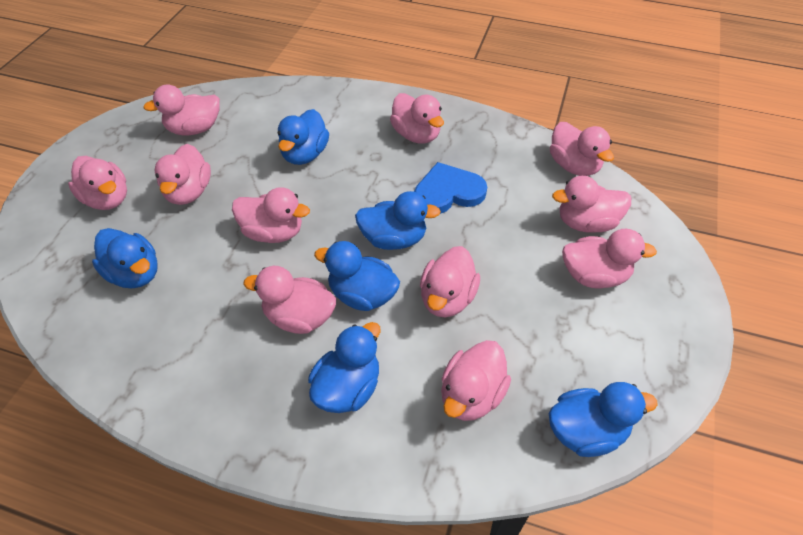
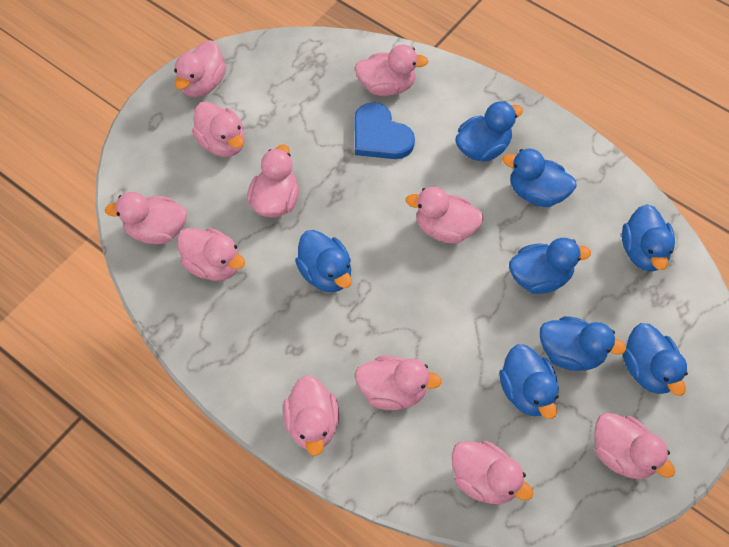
blue duck: 6 -> 8

